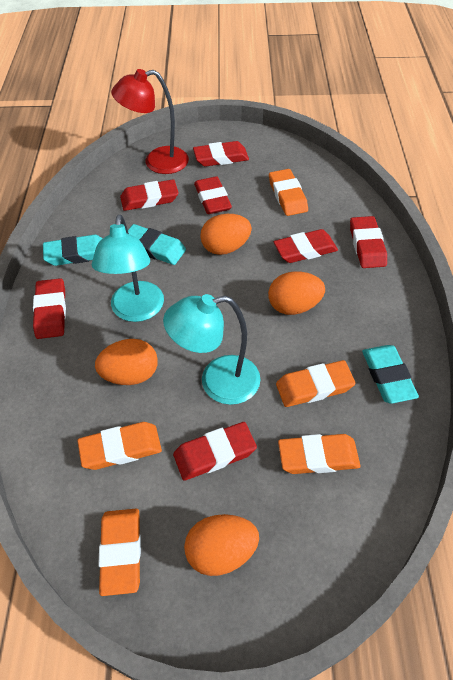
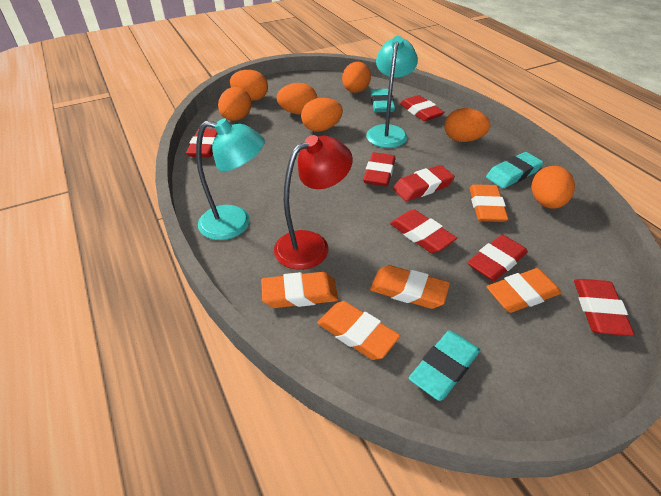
orange egg: 4 -> 7

